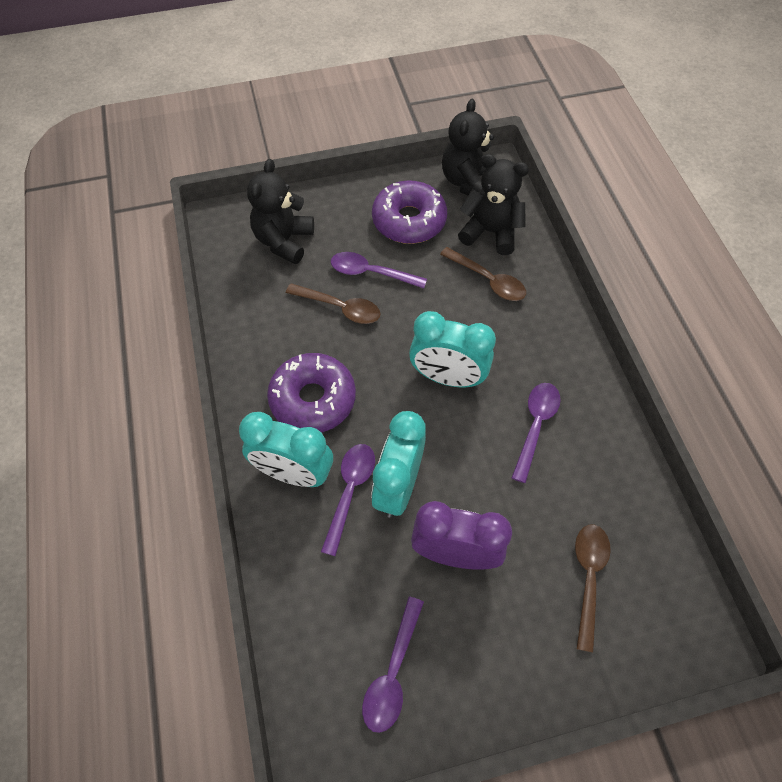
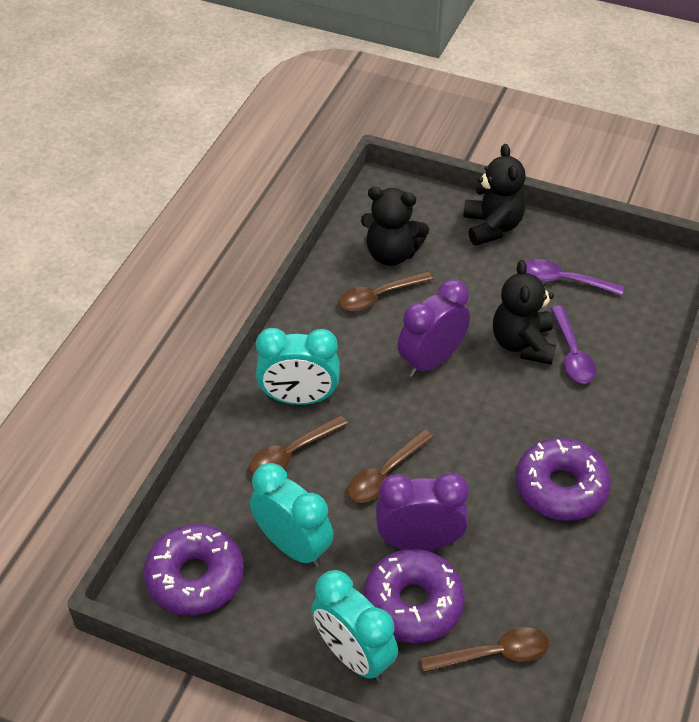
brown spoon: 3 -> 4
purple clock: 1 -> 2
purple donut: 2 -> 3
purple spoon: 4 -> 2

